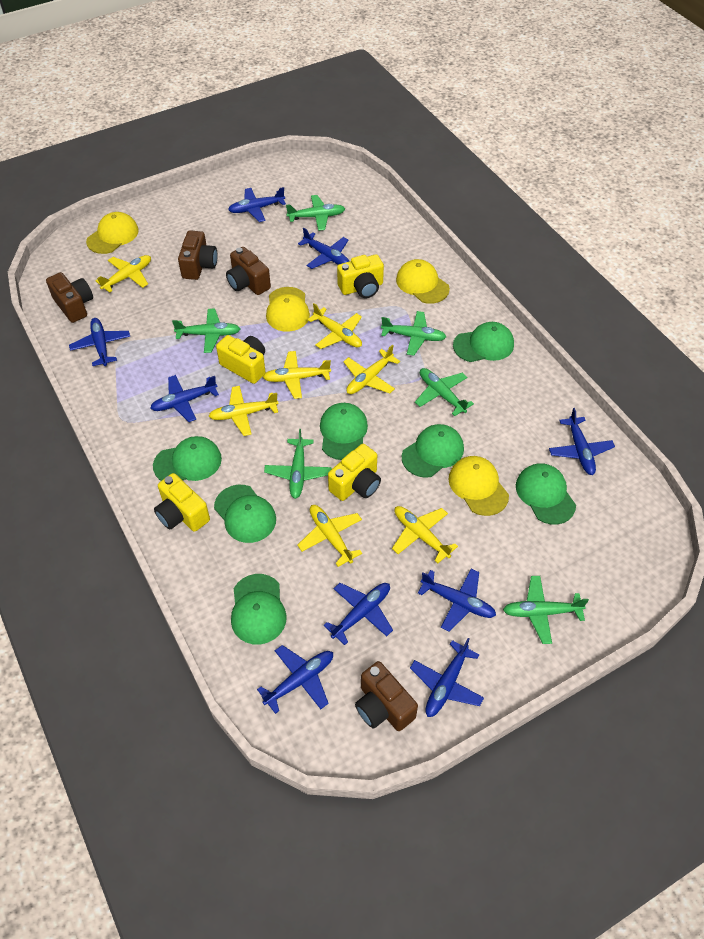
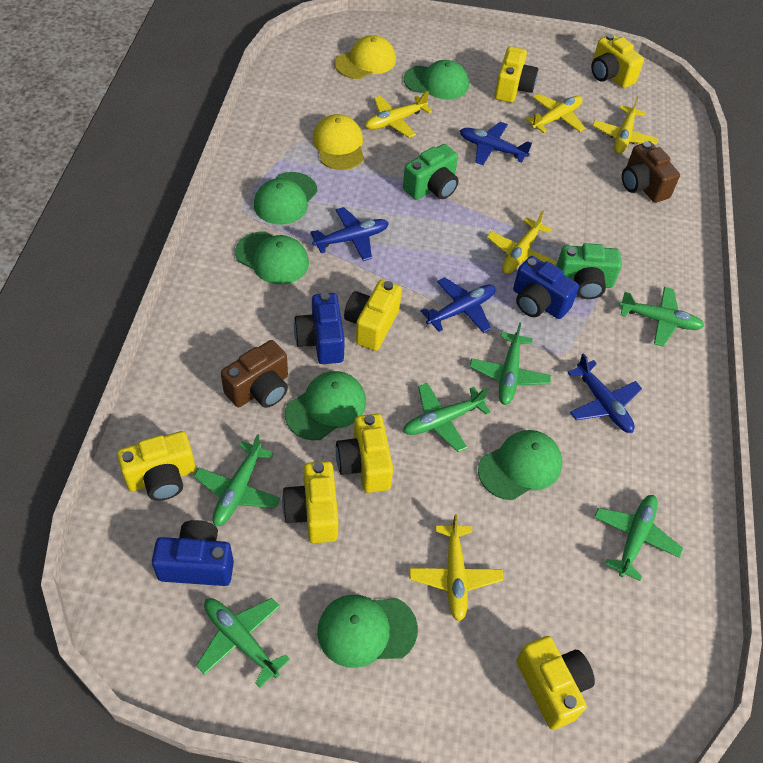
blue camera: 0 -> 3
blue plane: 9 -> 4
brown camera: 4 -> 2
green camera: 0 -> 2
green cap: 7 -> 6
yellow camera: 4 -> 7
yellow cap: 4 -> 2
yellow plane: 7 -> 5

